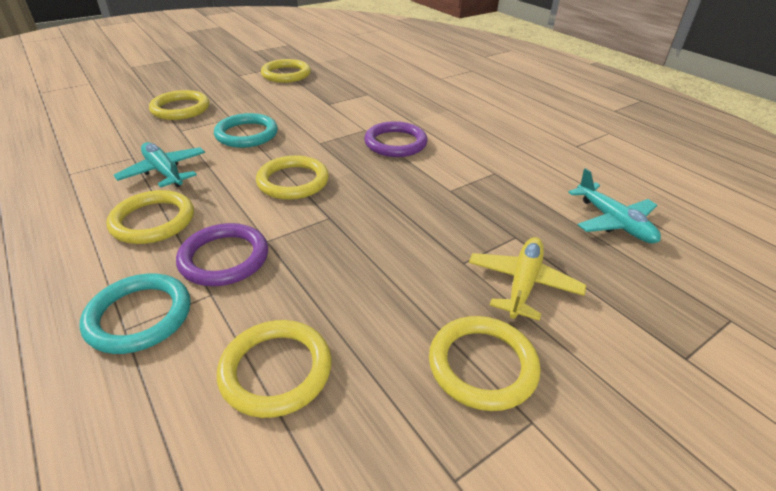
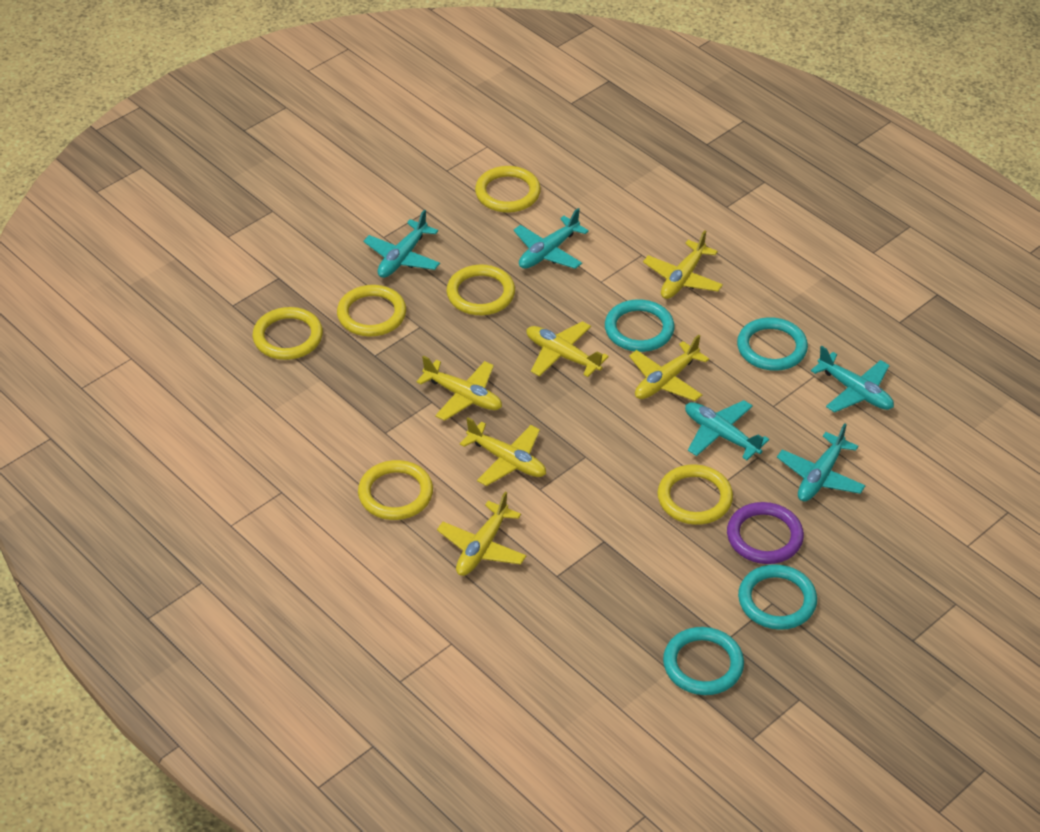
purple ring: 2 -> 1
turquoise plane: 2 -> 5
turquoise ring: 2 -> 4
yellow plane: 1 -> 6

